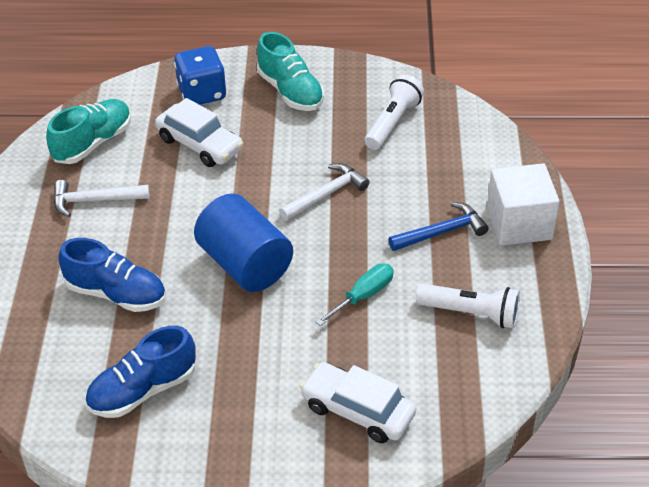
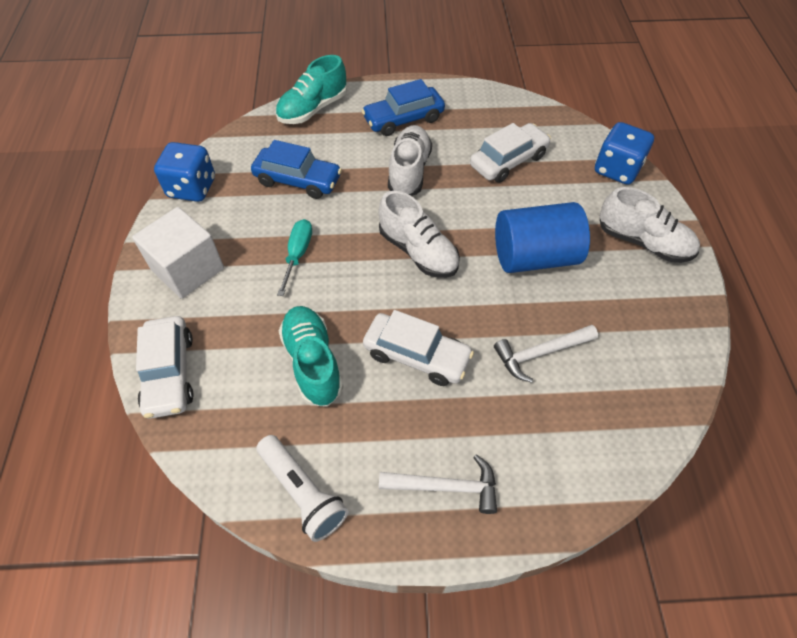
blue car: 0 -> 2
blue dice: 1 -> 2
blue hammer: 1 -> 0
blue shoe: 2 -> 0
white car: 2 -> 3
white flashlight: 2 -> 1
white shoe: 0 -> 3

